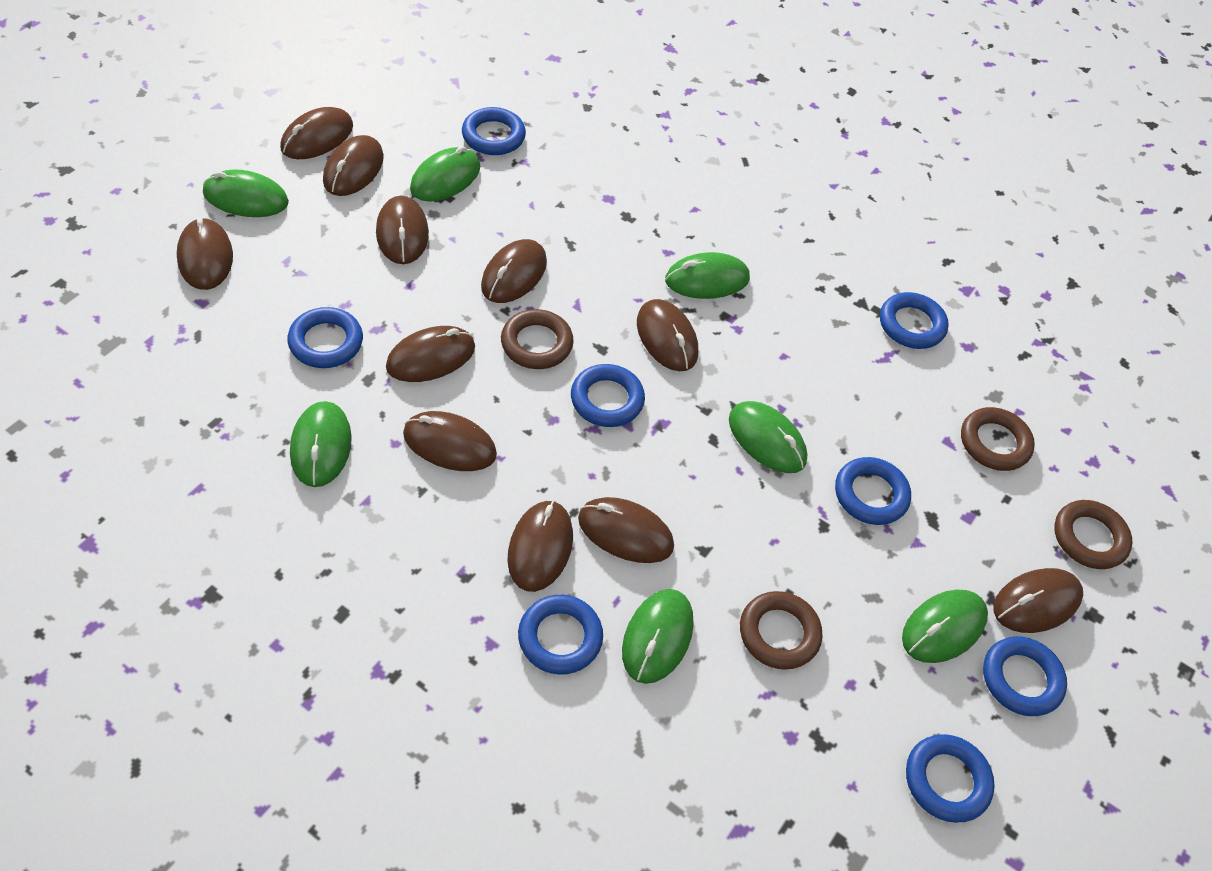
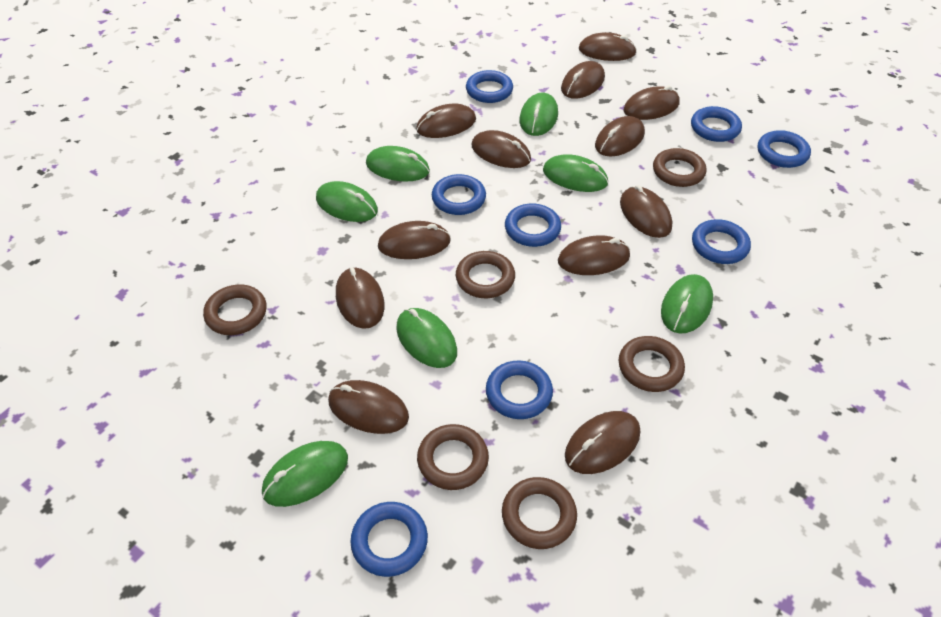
brown mouse: 11 -> 12
brown ring: 4 -> 6

